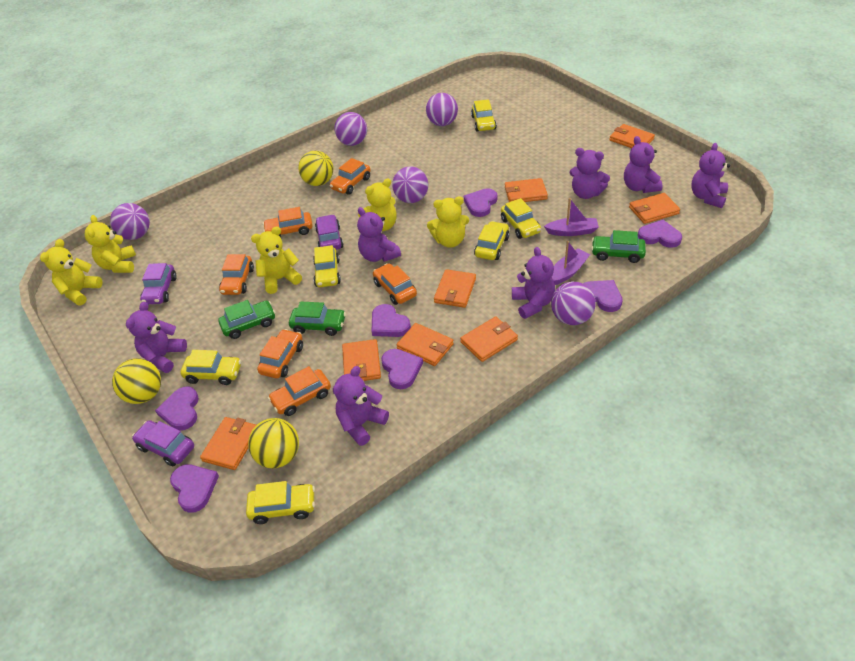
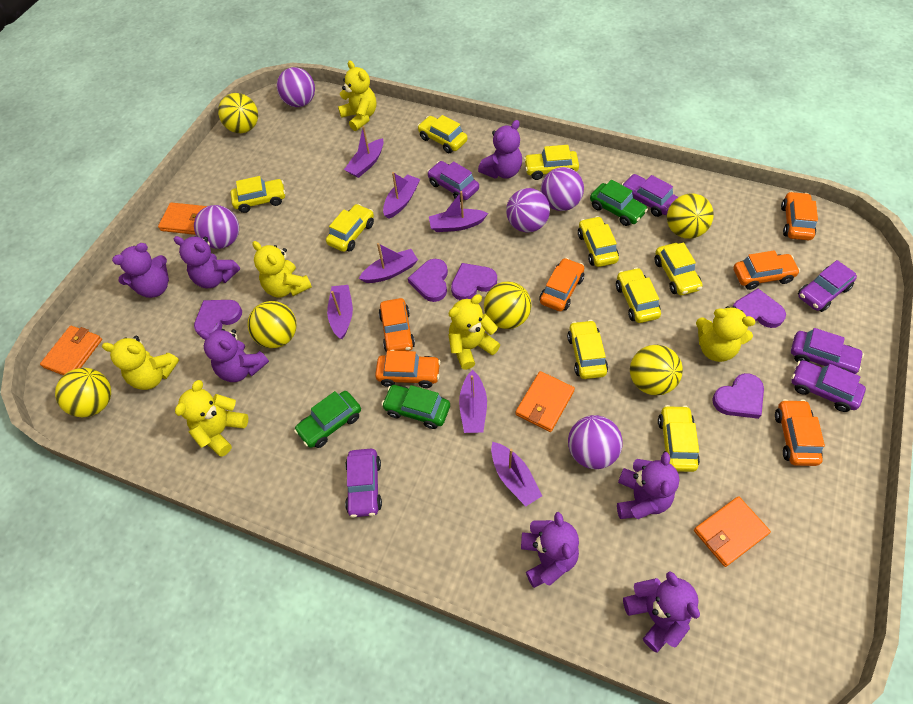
orange wallet: 8 -> 4
purple boat: 2 -> 7
purple car: 3 -> 6
purple heart: 7 -> 5
yellow ball: 3 -> 6
yellow car: 6 -> 9
yellow teddy bear: 5 -> 6

